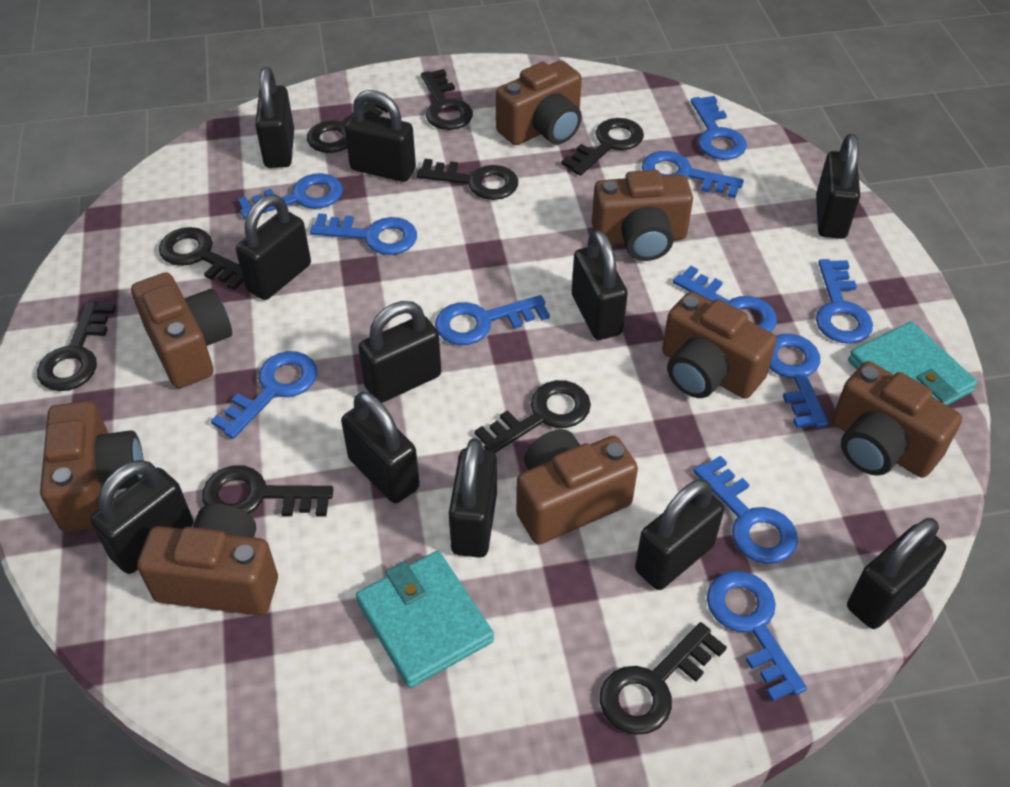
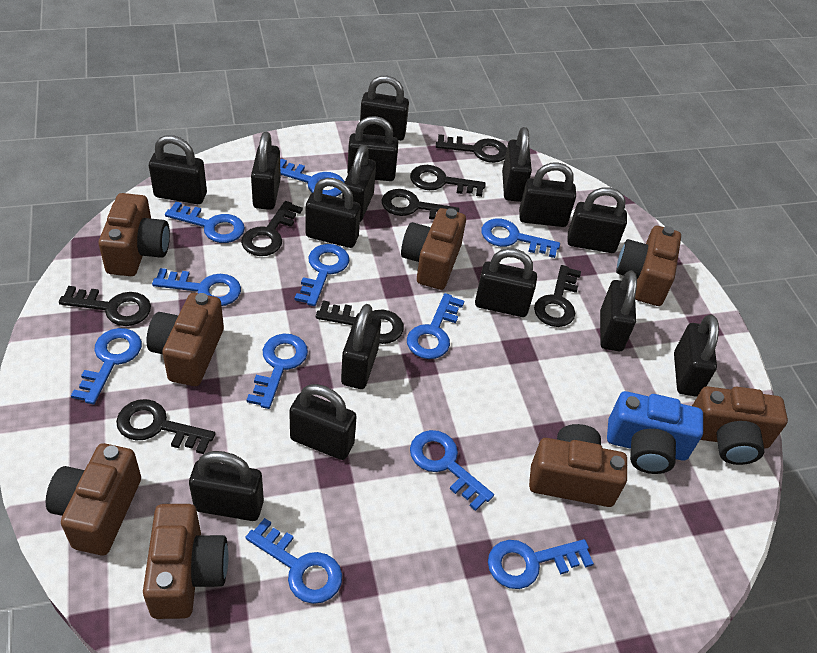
black key: 9 -> 8
black padlock: 11 -> 15
blue camera: 0 -> 1
turquoise wallet: 2 -> 0

